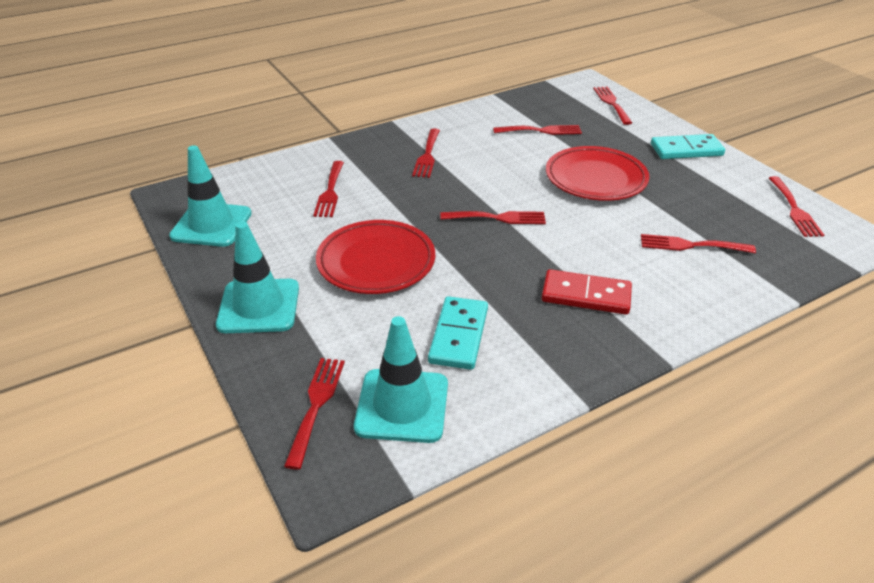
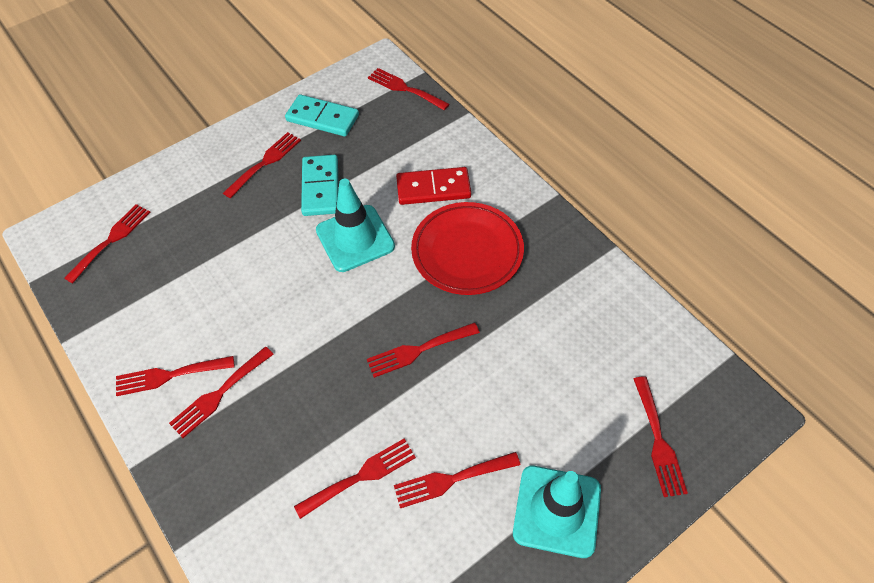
red fork: 8 -> 9
red plate: 2 -> 1
turquoise traffic cone: 3 -> 2

